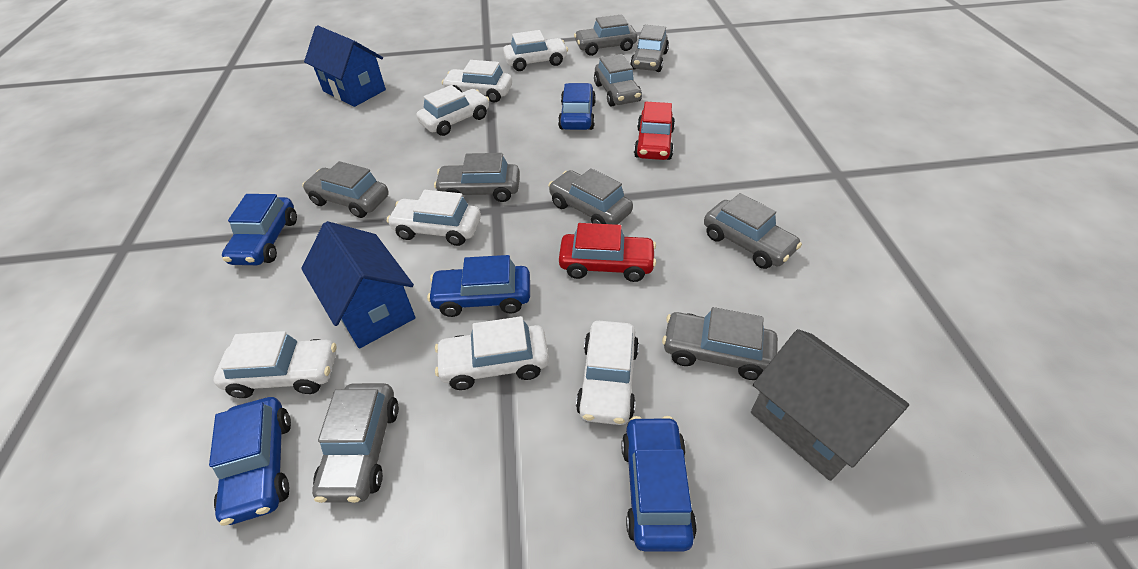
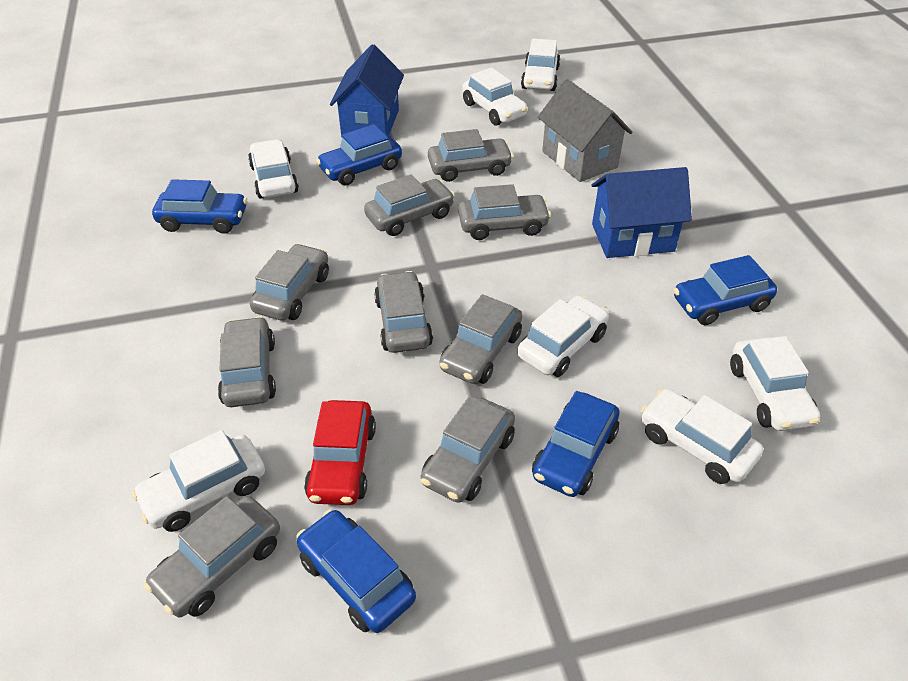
red car: 2 -> 1

